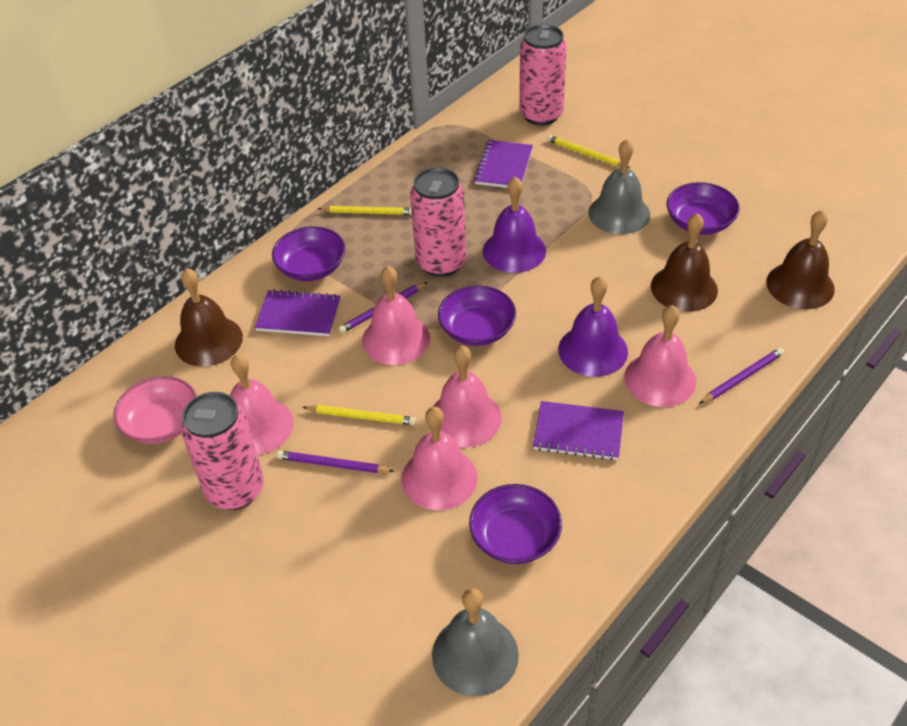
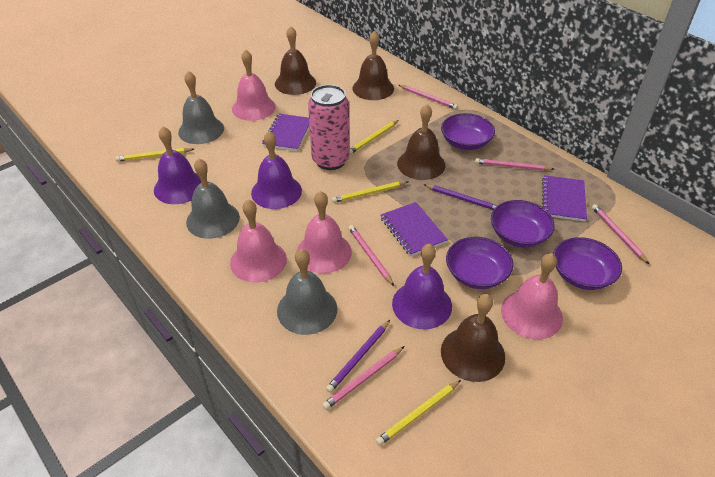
brown bell: 3 -> 4
grey bell: 2 -> 3
pink bell: 5 -> 4
pink bowl: 1 -> 0
pink can: 3 -> 1
pink pencil: 0 -> 5
purple bell: 2 -> 3
purple pencil: 3 -> 2
yellow pencil: 3 -> 4

